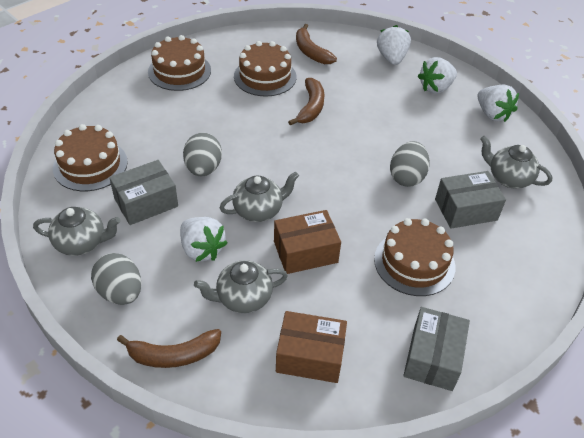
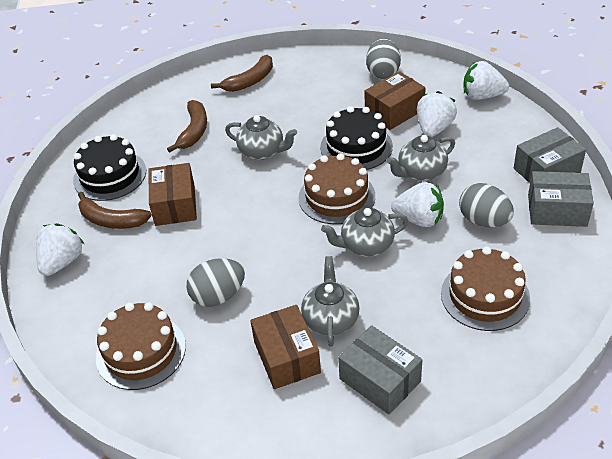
black cake: 0 -> 2
brown box: 2 -> 3
brown cake: 4 -> 3

